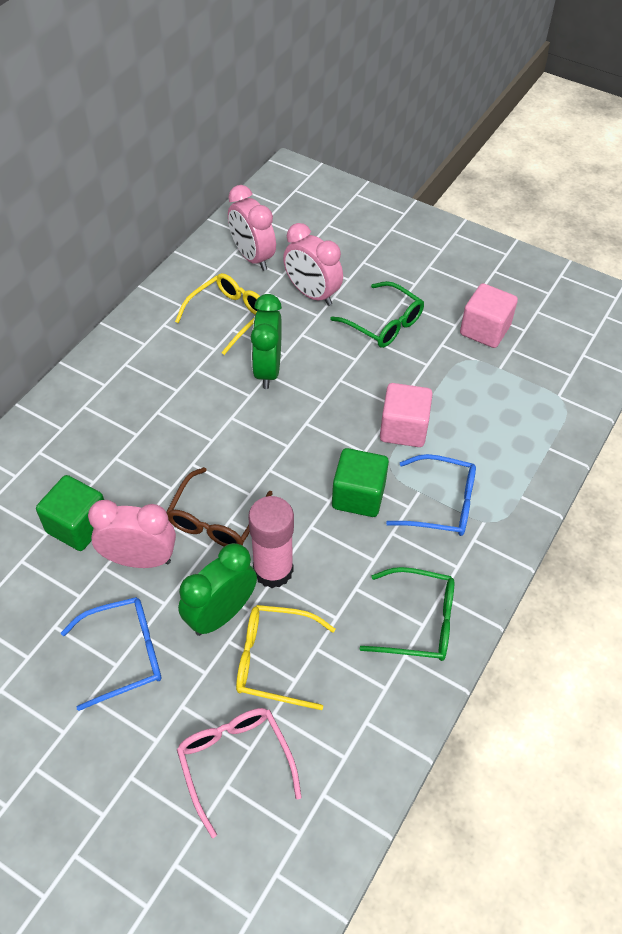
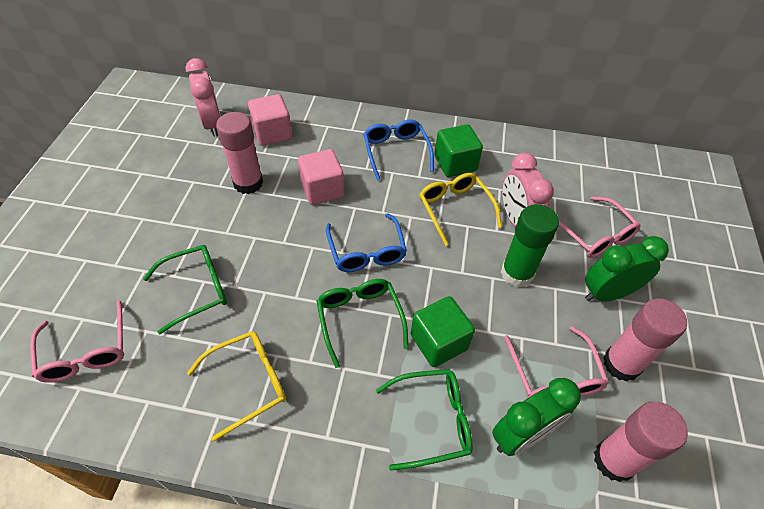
brown glasses: 1 -> 0
green glasses: 2 -> 3
green glue stick: 0 -> 1
pink clock: 3 -> 2
pink glasses: 1 -> 3
pink glue stick: 1 -> 3

